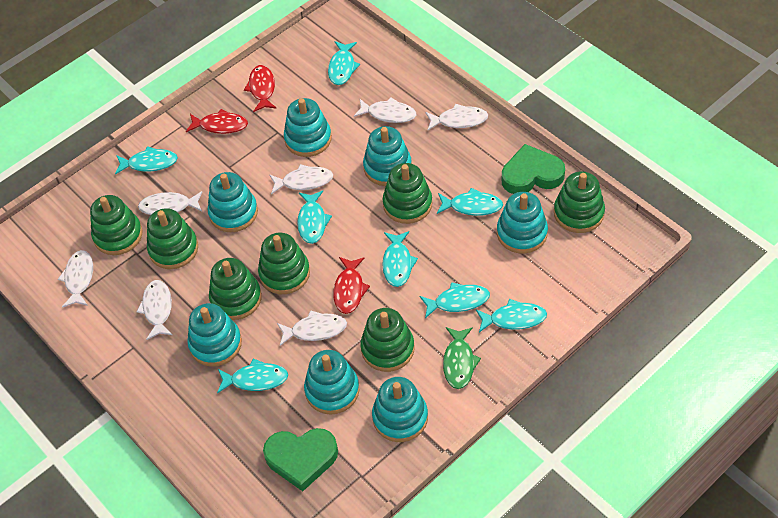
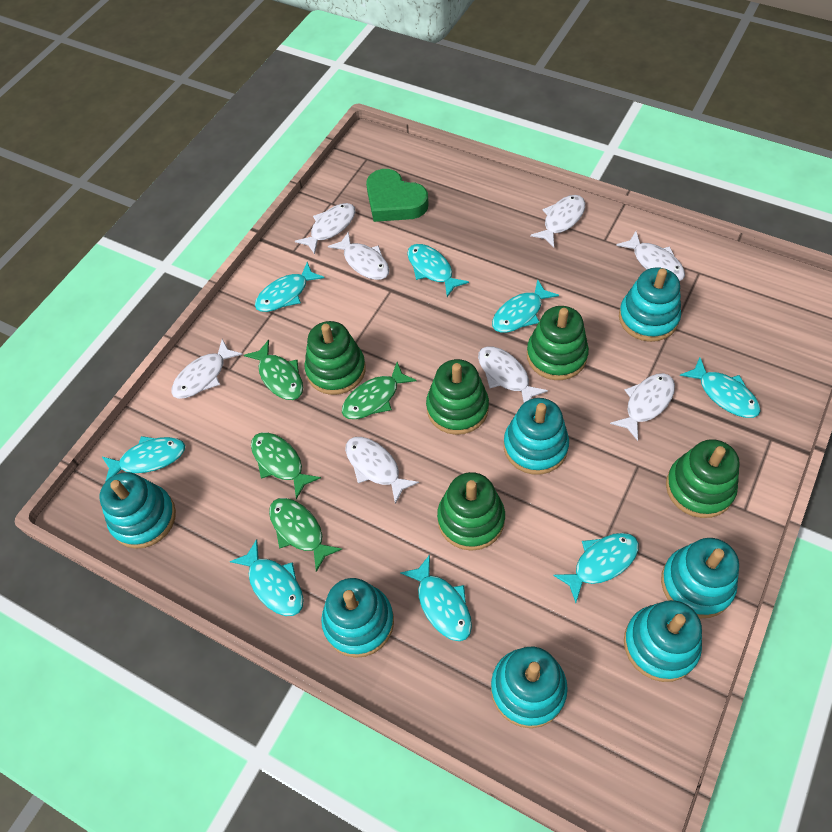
green fish: 1 -> 4
green heart: 2 -> 1
green stacking toy: 7 -> 5
red fish: 3 -> 0
white fish: 7 -> 8

